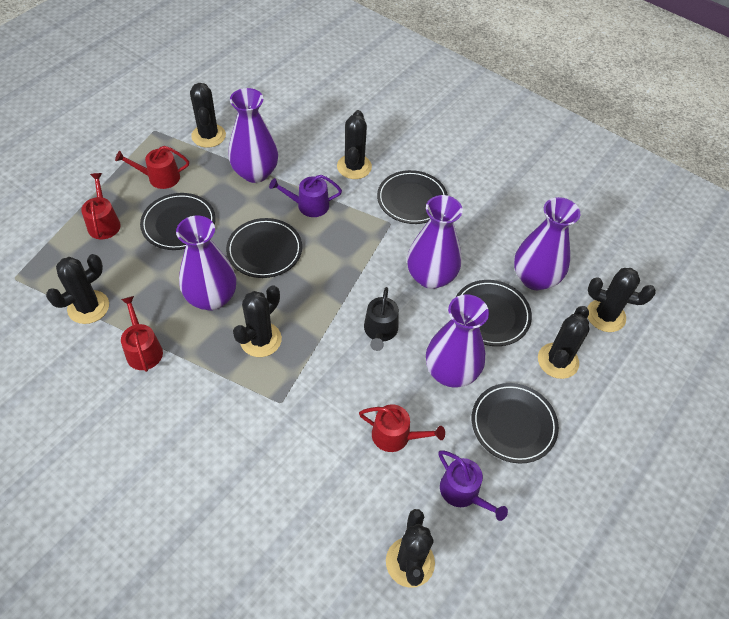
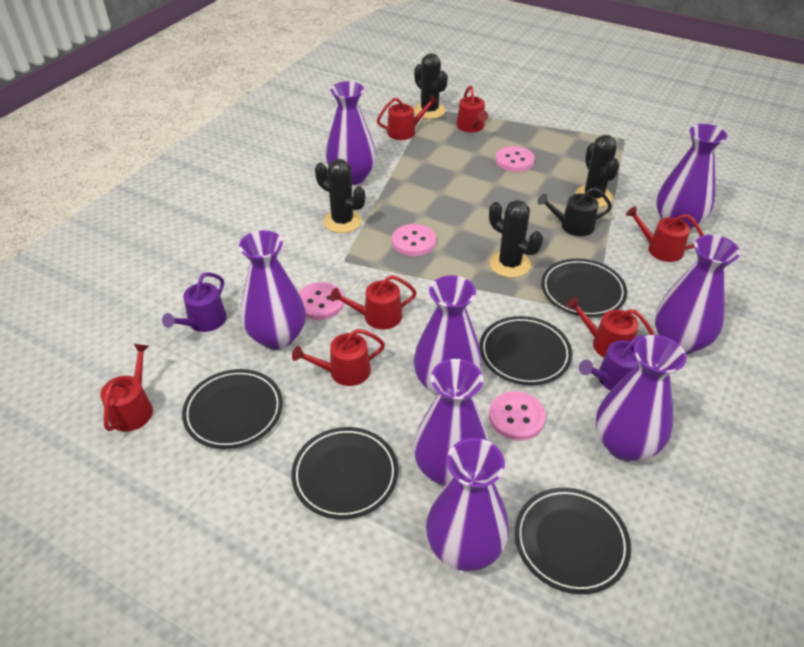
black cactus: 7 -> 4
pink button: 0 -> 4
purple vase: 5 -> 8
red watering can: 4 -> 7

